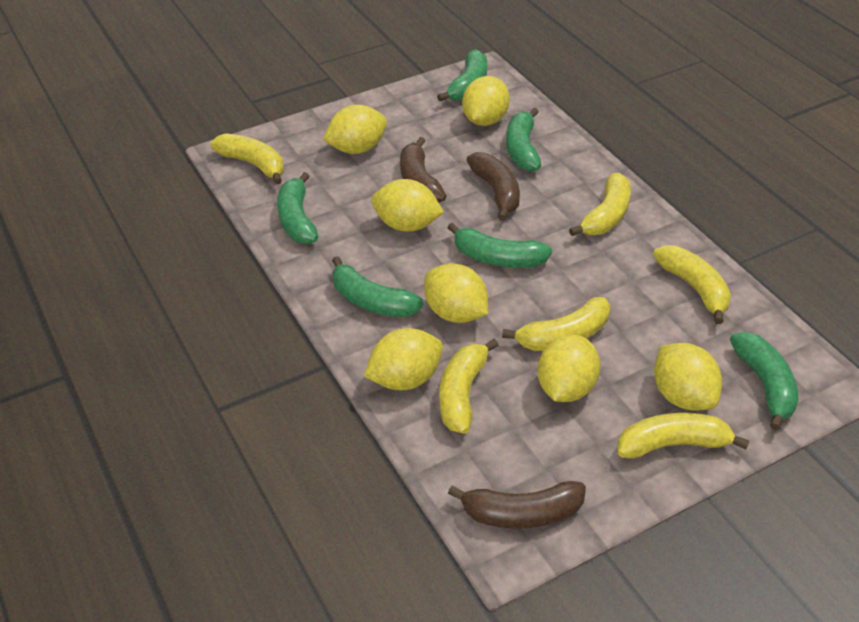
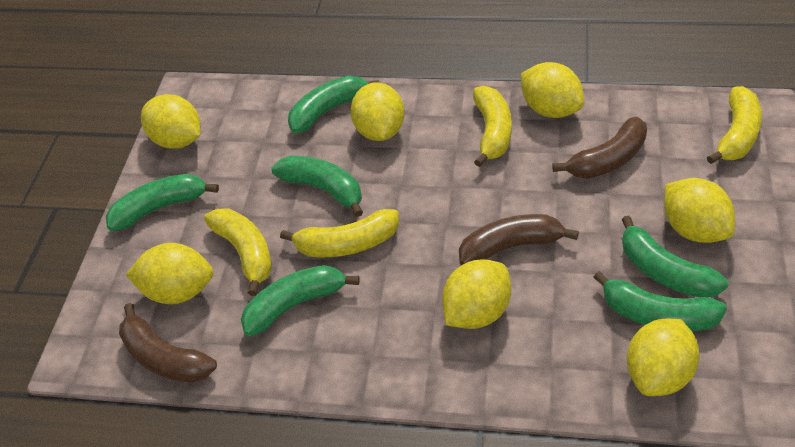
yellow banana: 6 -> 4

